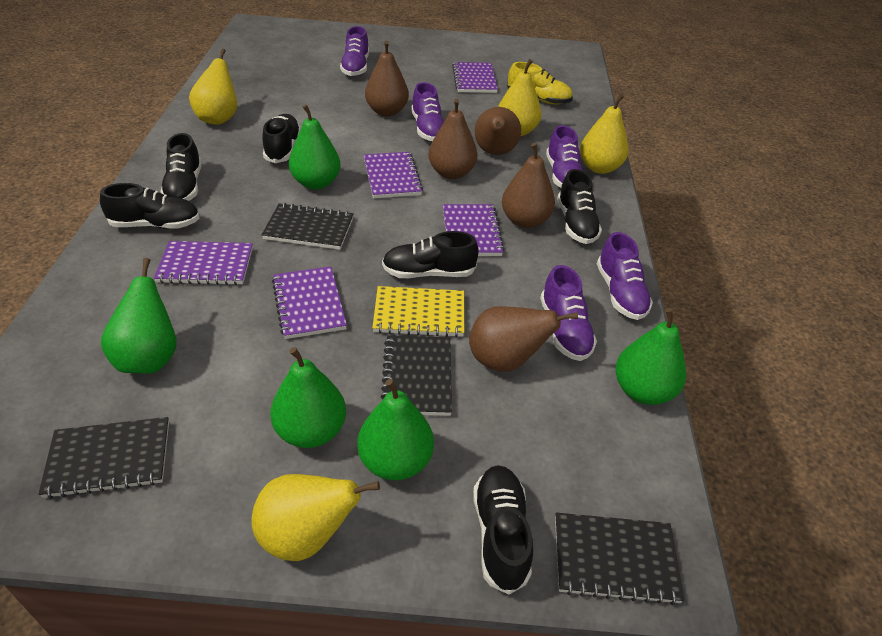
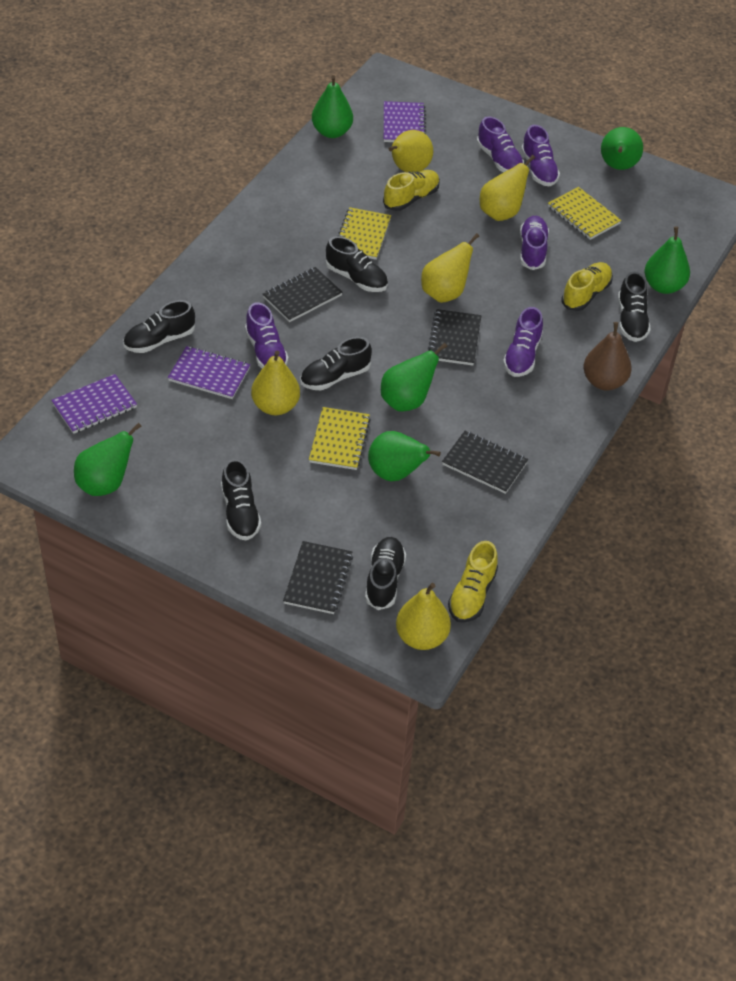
brown pear: 5 -> 1
green pear: 5 -> 6
purple notebook: 5 -> 3
yellow notebook: 1 -> 3
yellow pear: 4 -> 5
yellow shoe: 1 -> 3

